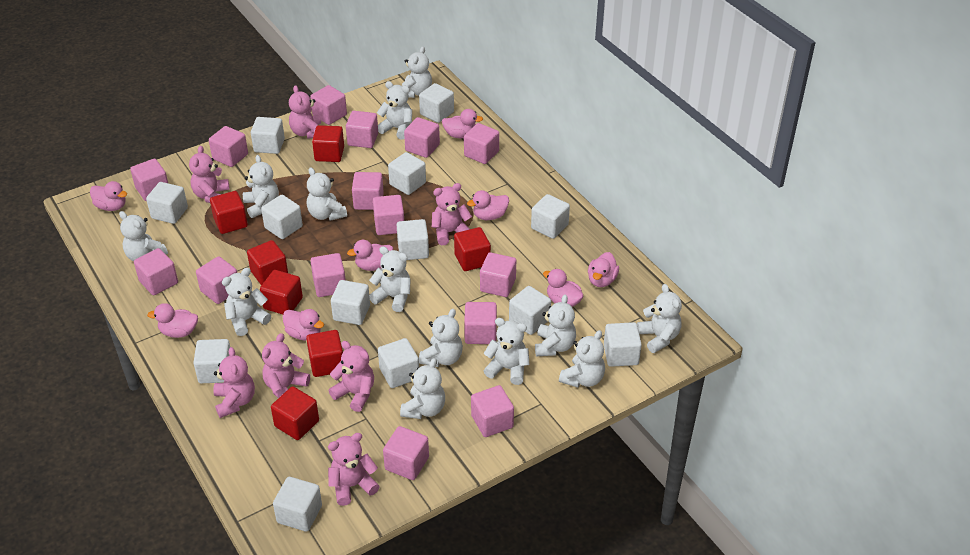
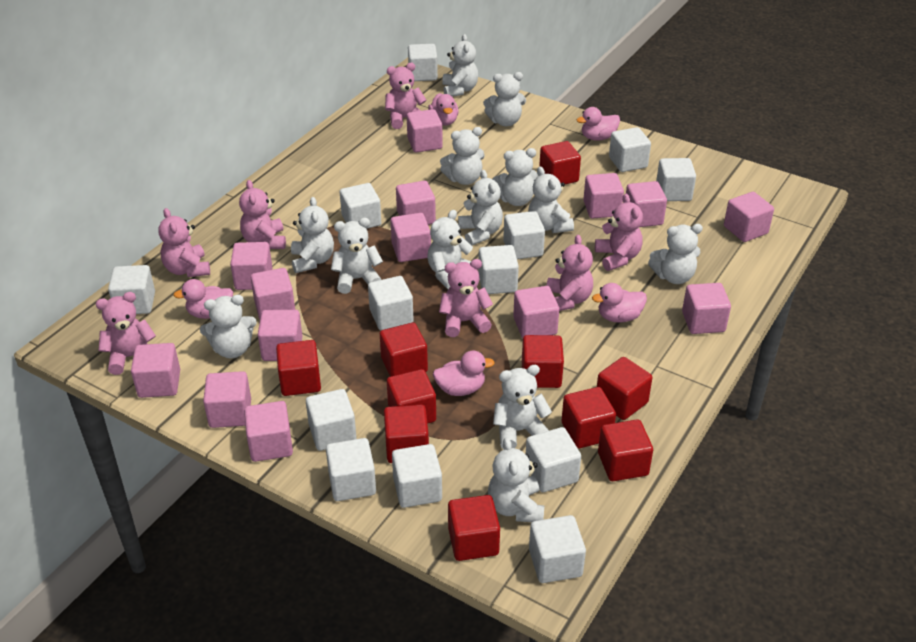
pink cube: 15 -> 14
pink duck: 8 -> 5
red cube: 7 -> 10

